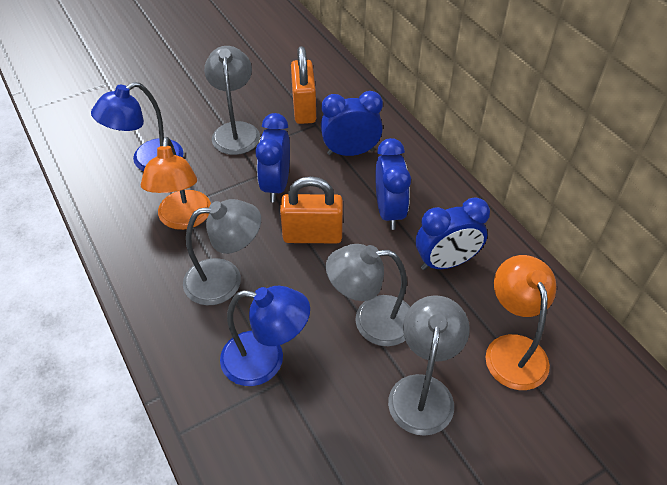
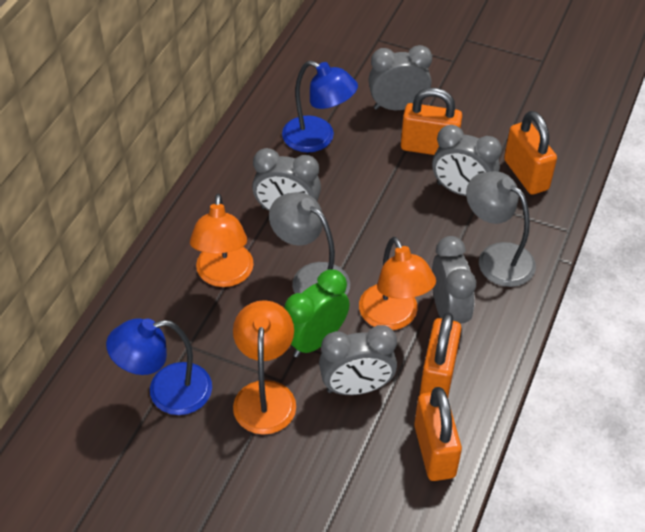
blue clock: 4 -> 0
green clock: 0 -> 1
grey clock: 0 -> 5
grey lamp: 4 -> 2
orange lamp: 2 -> 3
orange padlock: 2 -> 4

